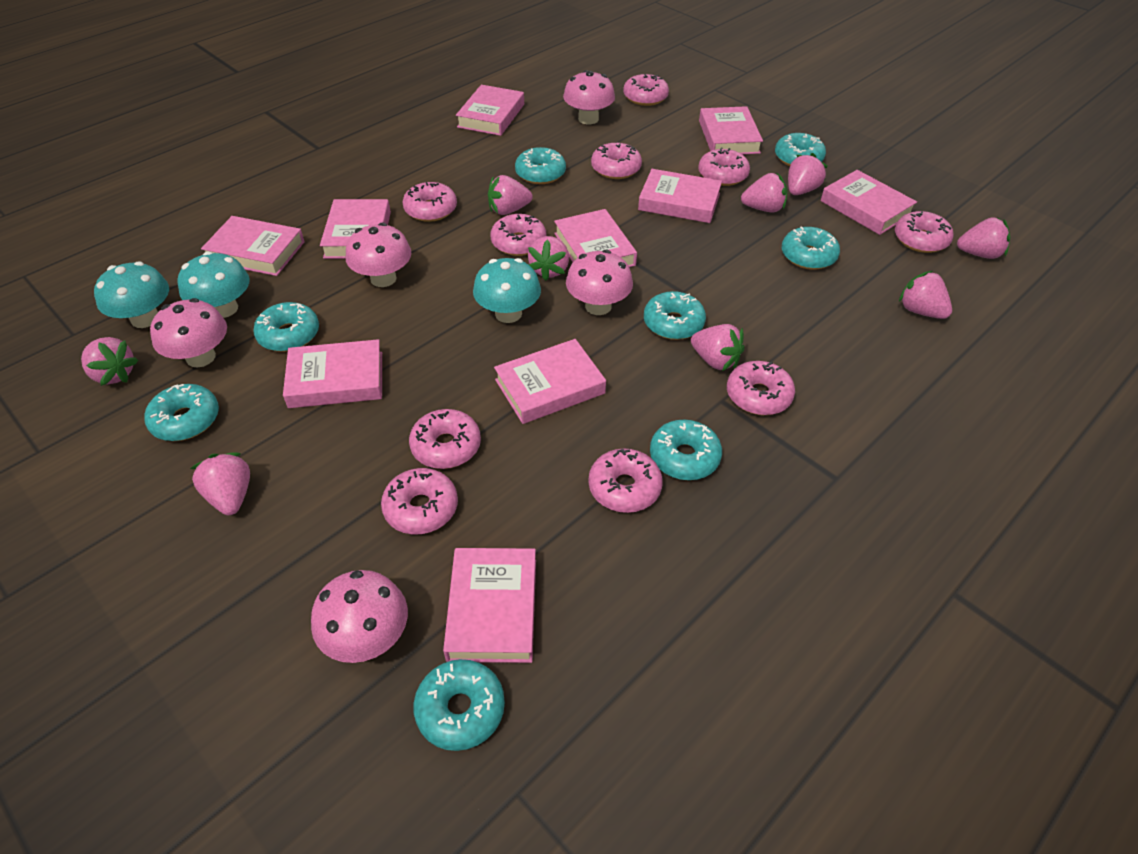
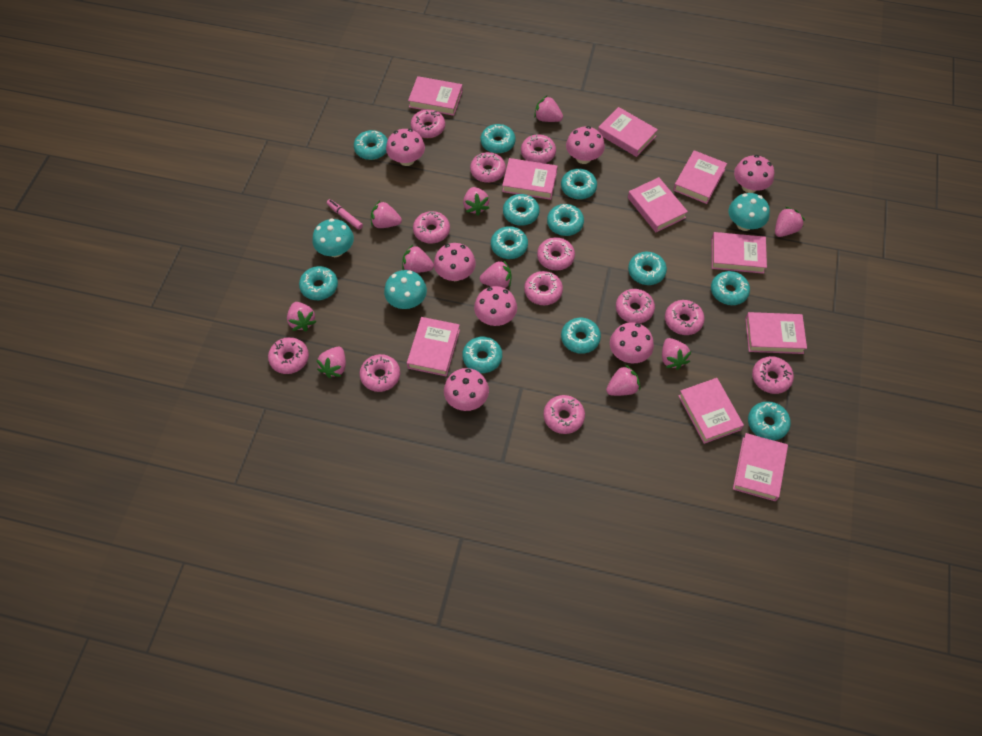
pink donut: 10 -> 12
pink marker: 0 -> 1
pink mushroom: 5 -> 7
pink strawberry: 9 -> 10
turquoise donut: 8 -> 12

